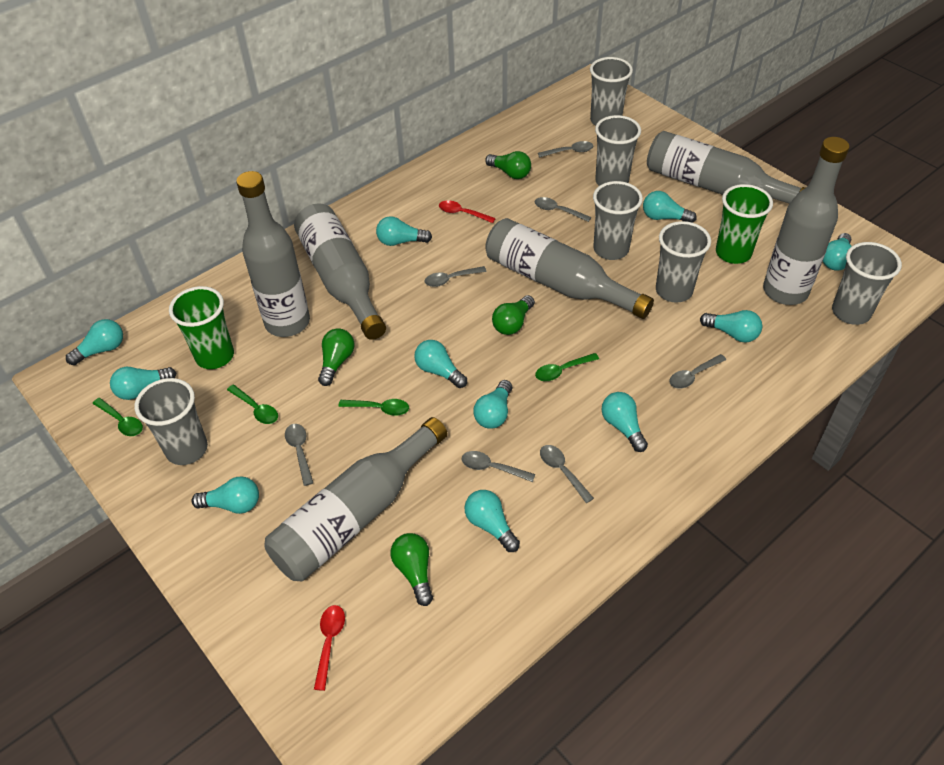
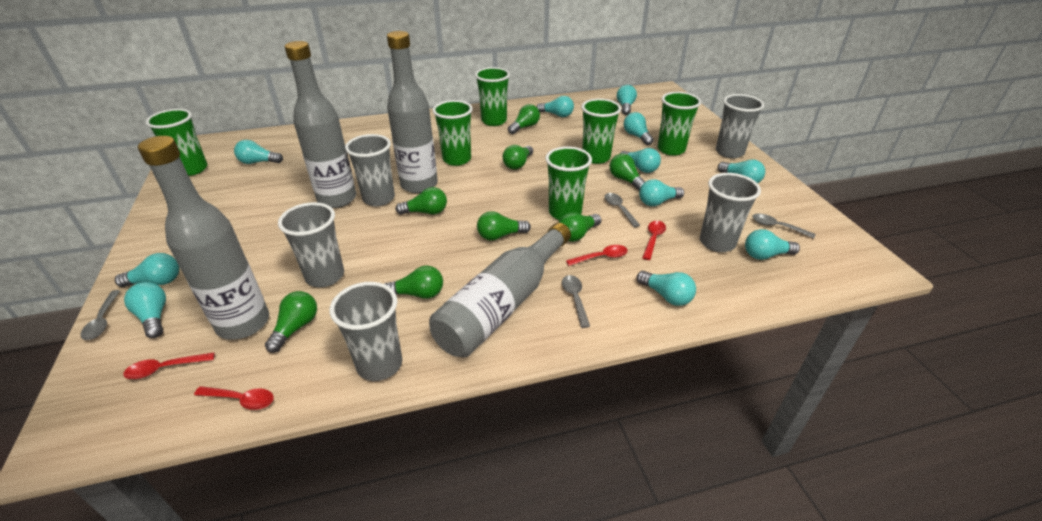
green cup: 2 -> 6
green light bulb: 4 -> 8
green spoon: 4 -> 0
grey bottle: 6 -> 4
grey cup: 6 -> 5
grey spoon: 7 -> 4
red spoon: 2 -> 4

